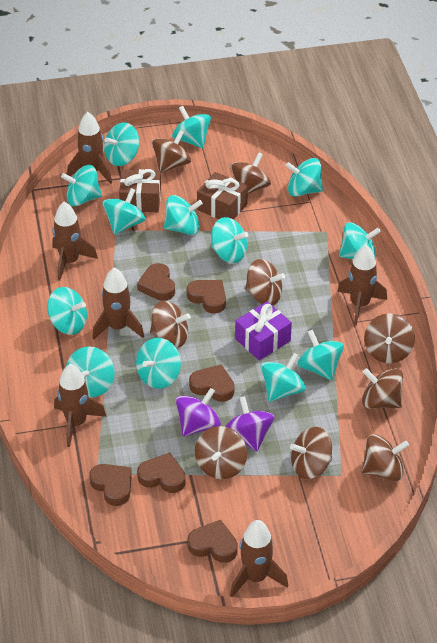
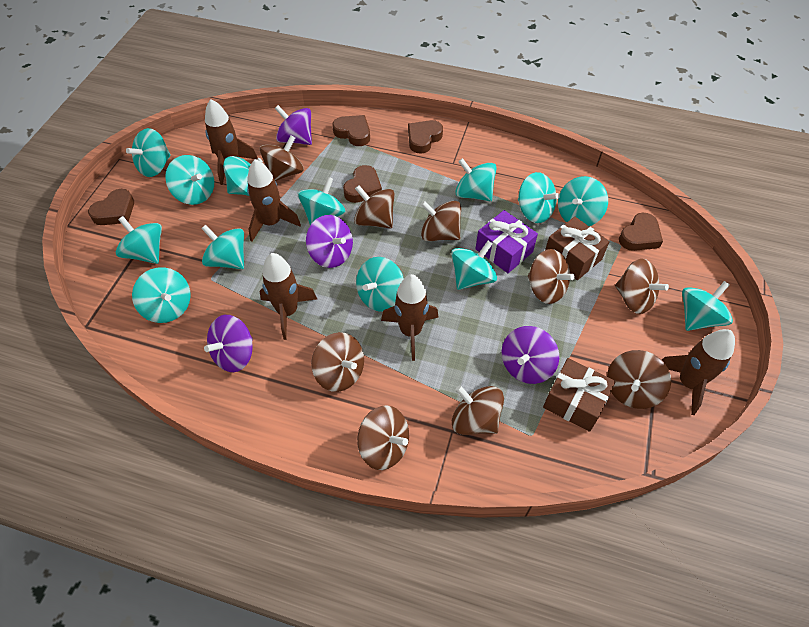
brown heart: 6 -> 5
brown rocket: 6 -> 5
purple spinning top: 2 -> 4

